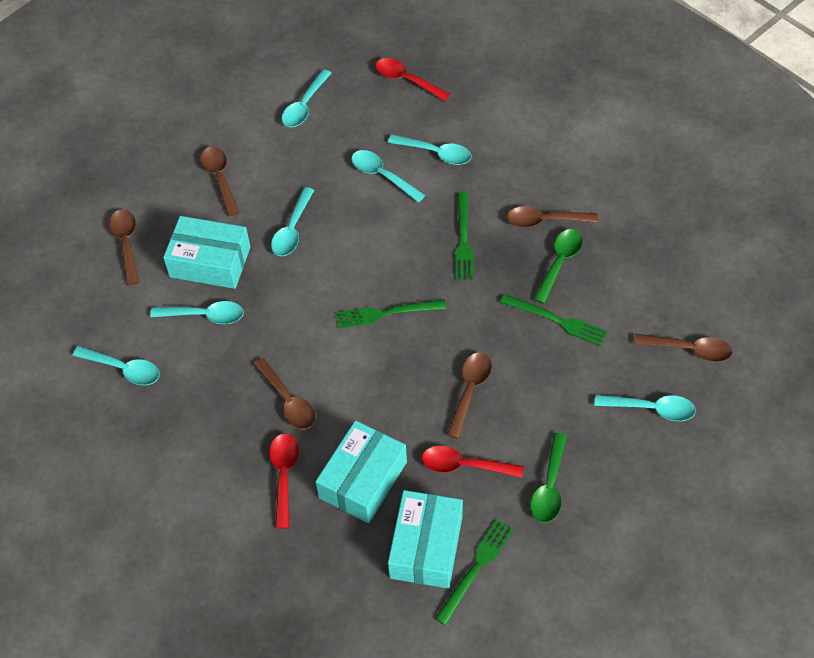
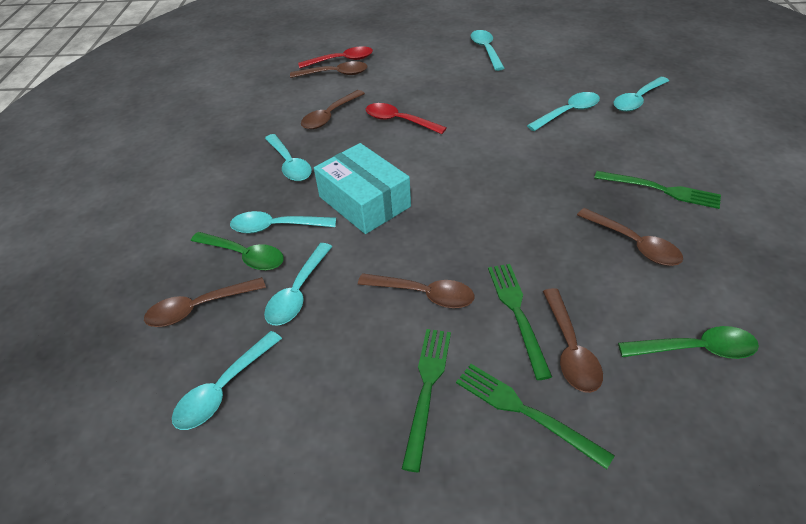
red spoon: 3 -> 2
turquoise box: 3 -> 1

